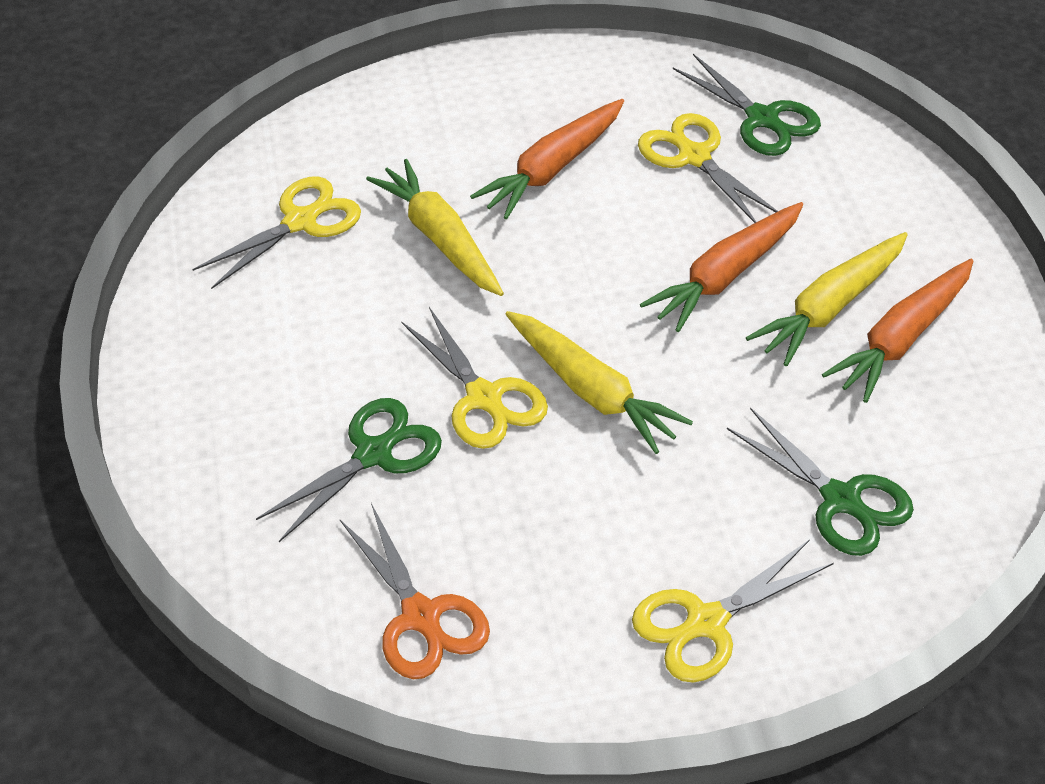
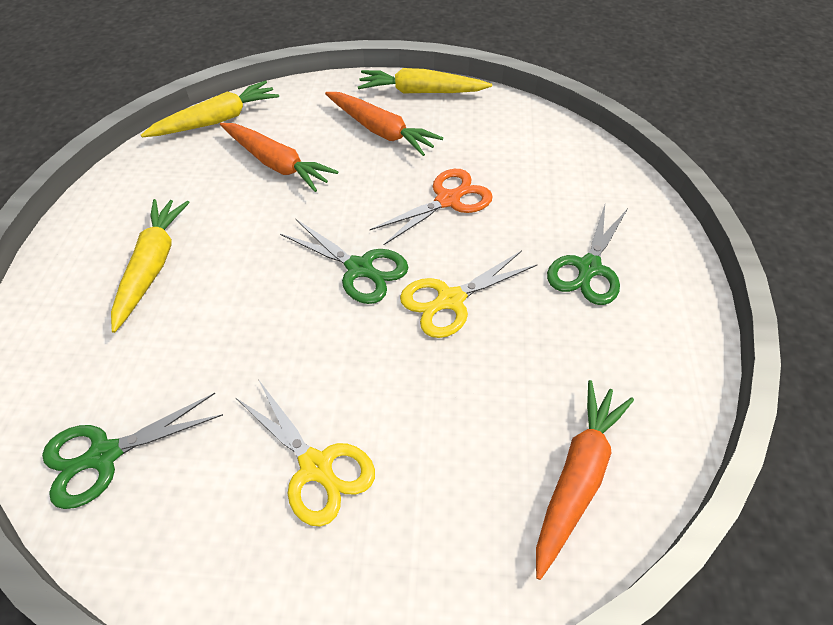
yellow scissors: 4 -> 2

